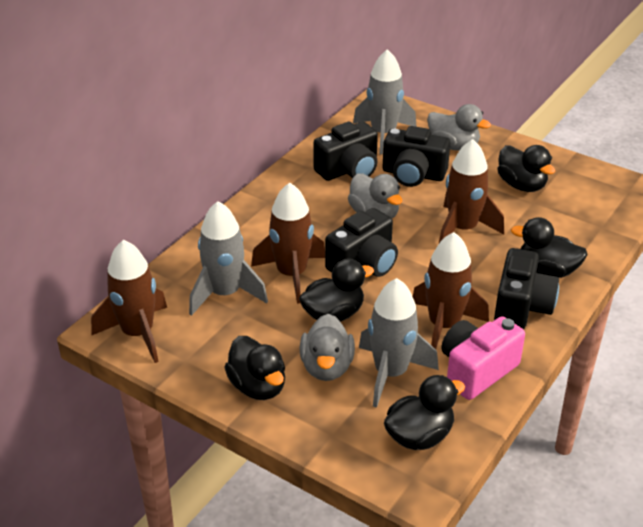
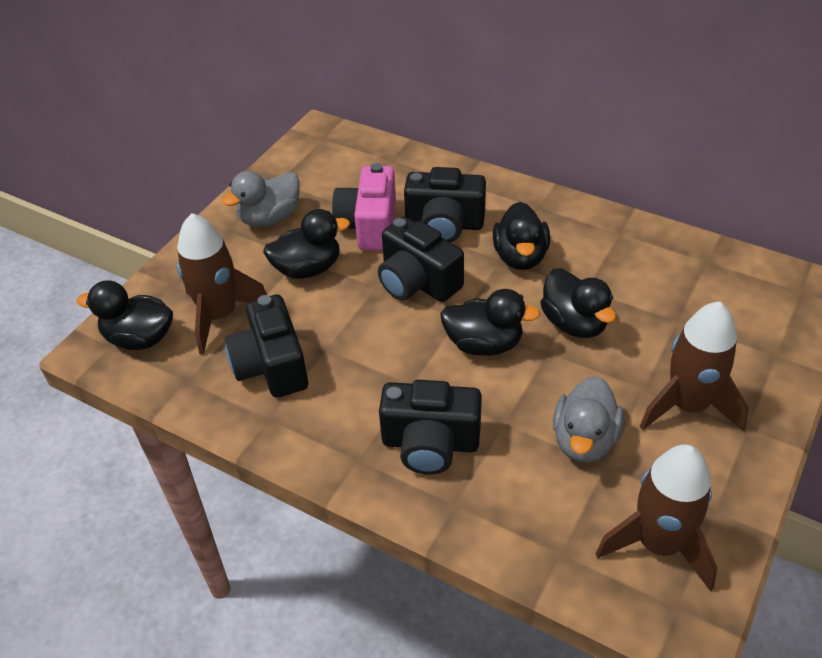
brown rocket: 4 -> 3
grey duck: 3 -> 2
grey rocket: 3 -> 0

